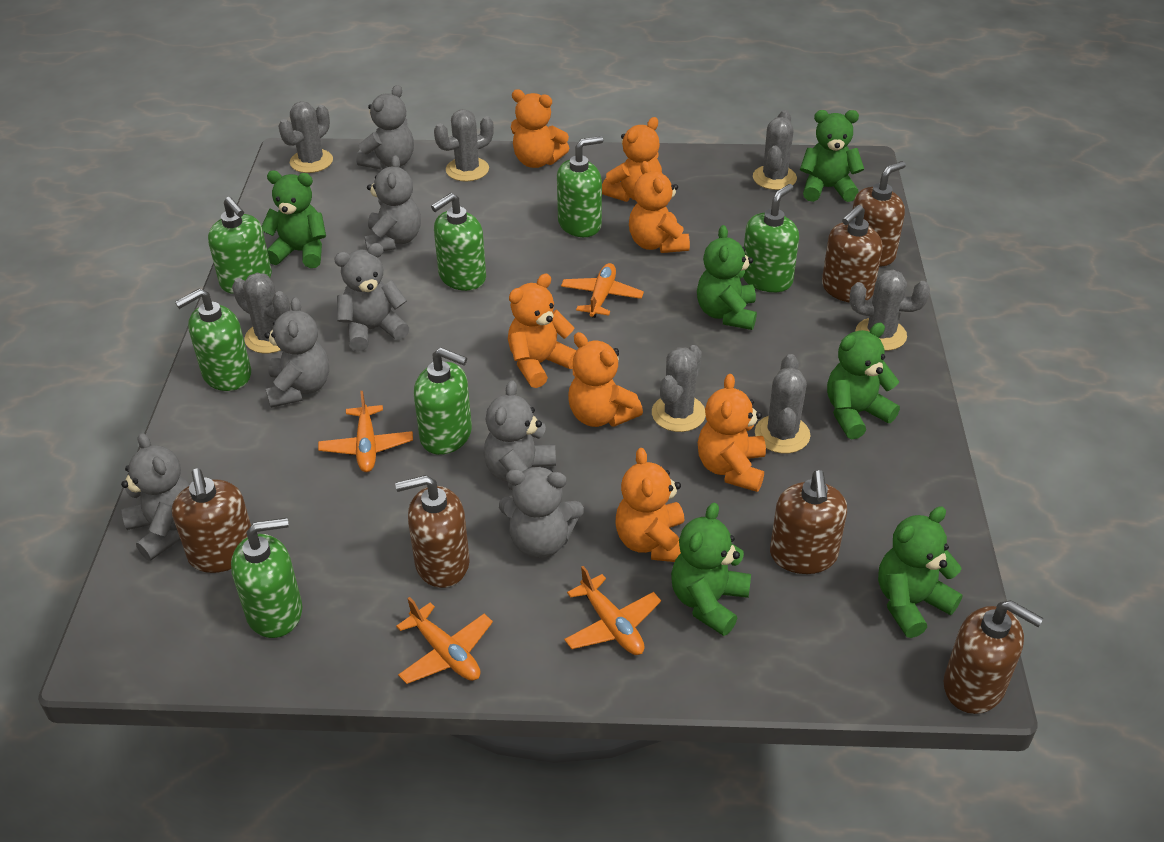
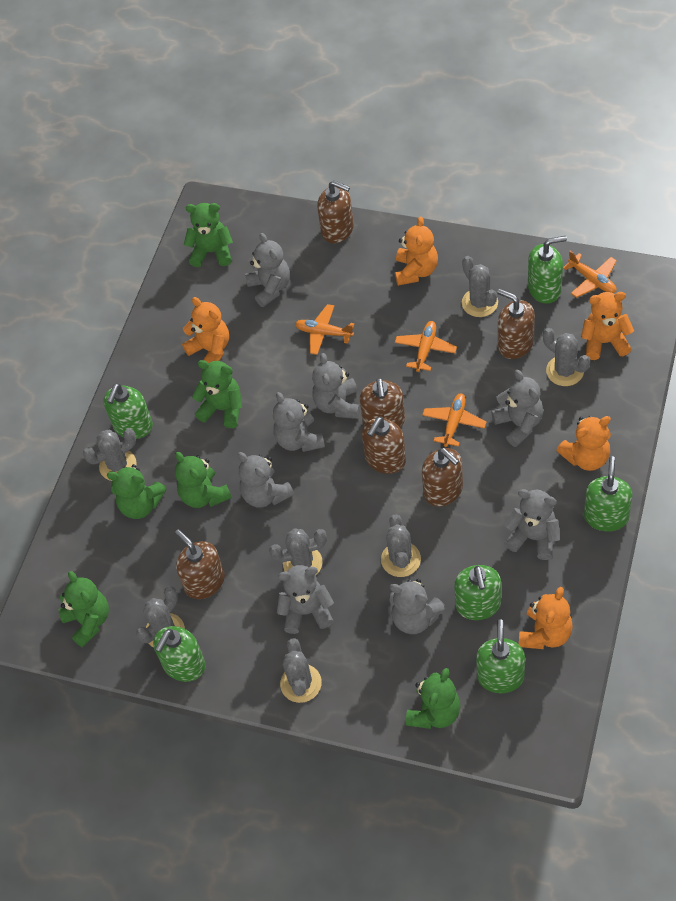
green soap dispenser: 7 -> 6
grey teddy bear: 7 -> 8
orange teddy bear: 7 -> 5

